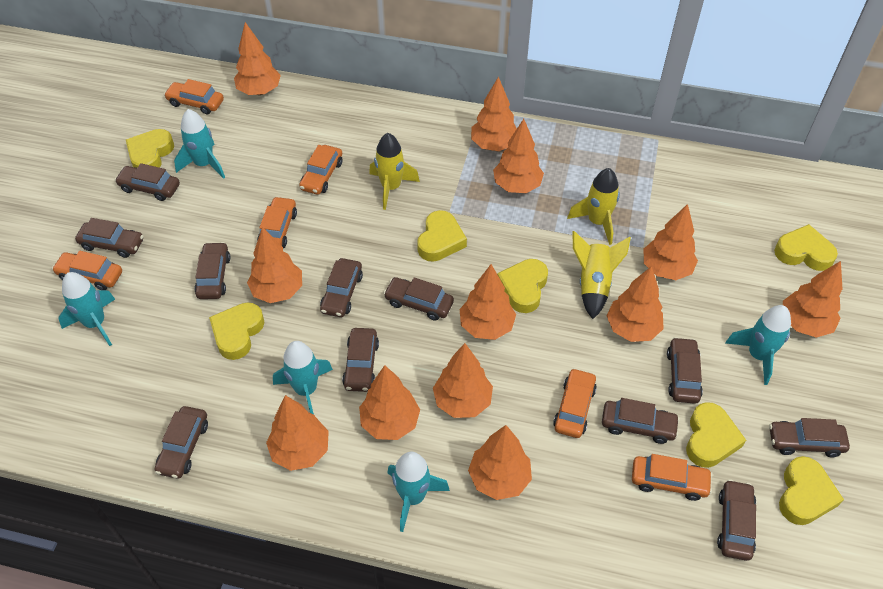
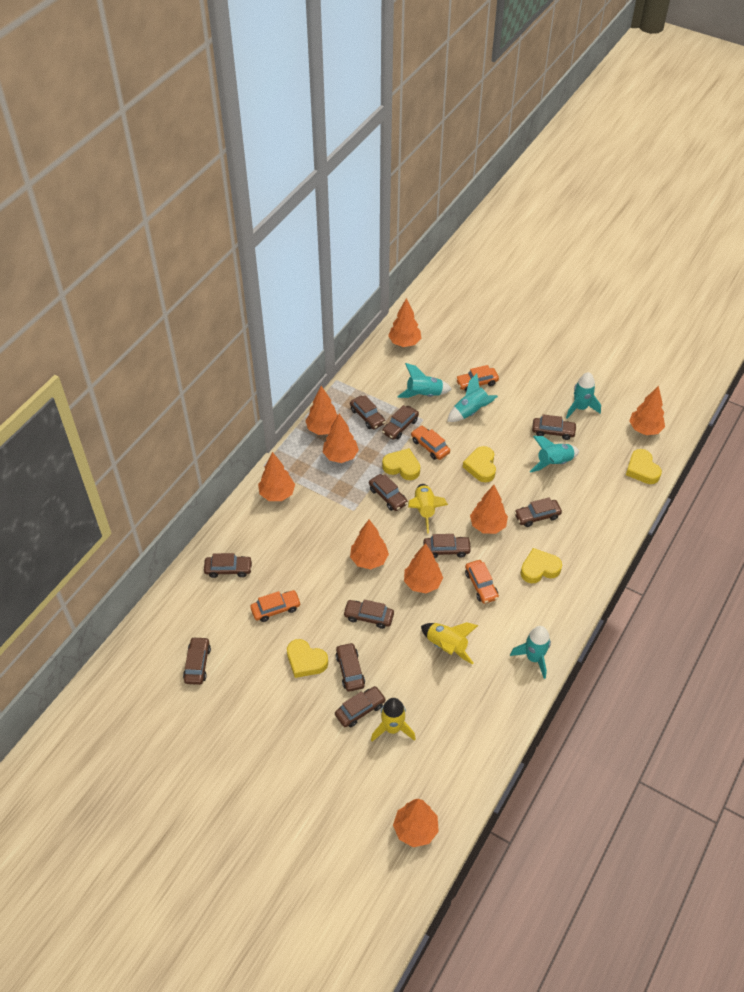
orange car: 6 -> 4
orange tree: 12 -> 9
yellow heart: 7 -> 5

